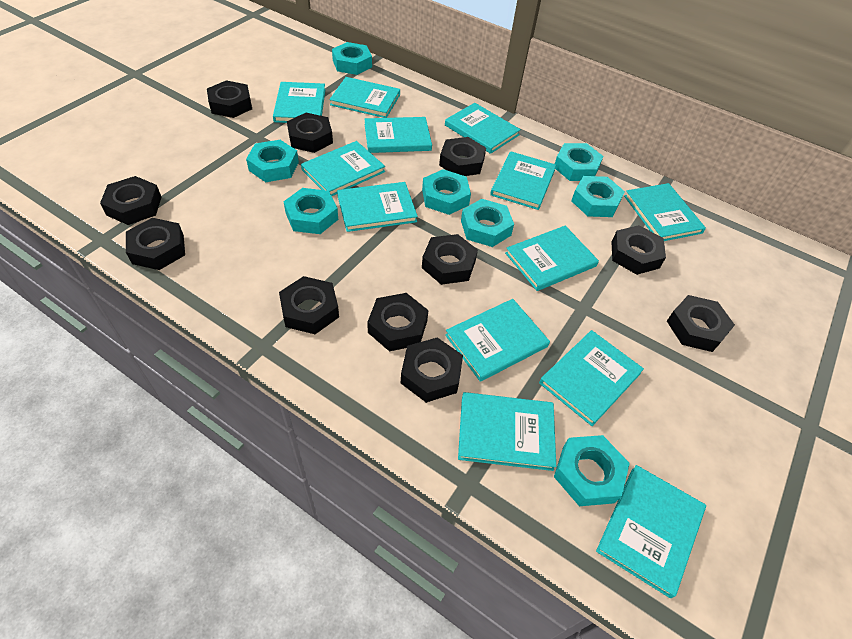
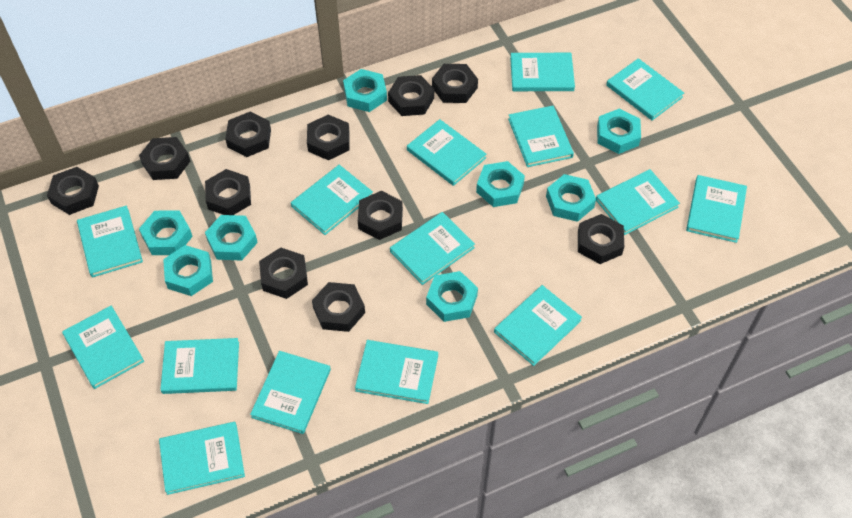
turquoise book: 13 -> 15

